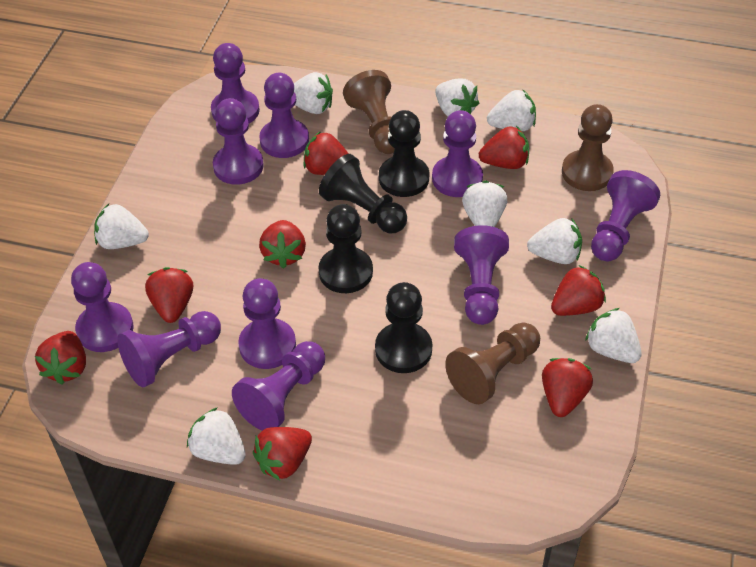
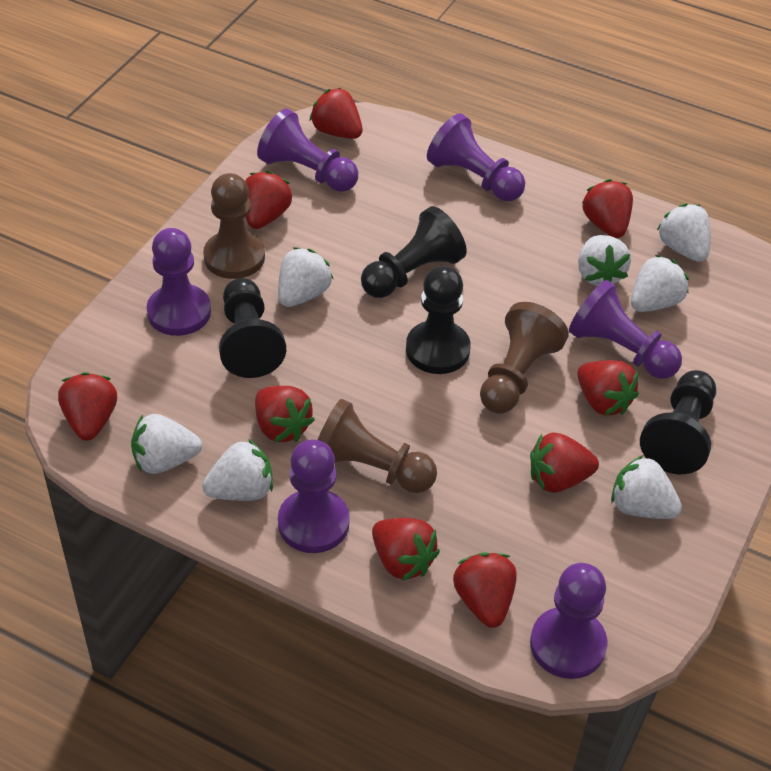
purple pawn: 10 -> 6
red strawberry: 8 -> 9
white strawberry: 8 -> 7

